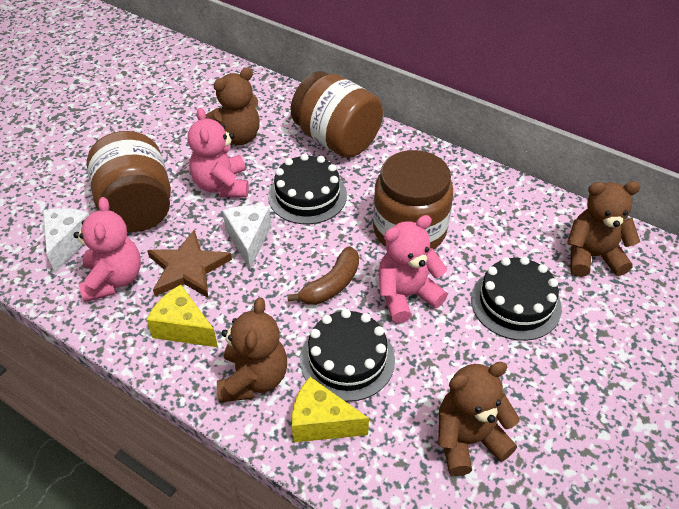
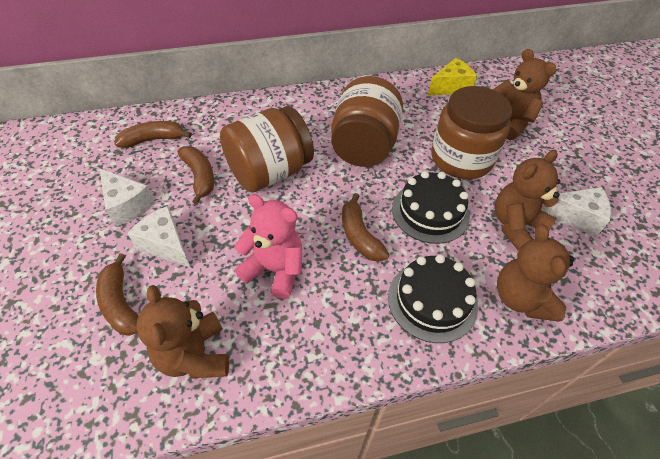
black cake: 3 -> 2
brown banana: 1 -> 4
brown star: 1 -> 0
pink teddy bear: 3 -> 1
white cheese: 2 -> 3
yellow cheese: 2 -> 1

